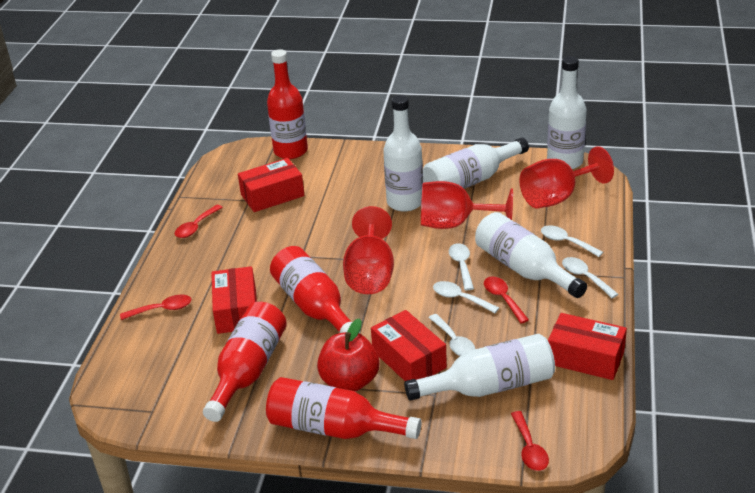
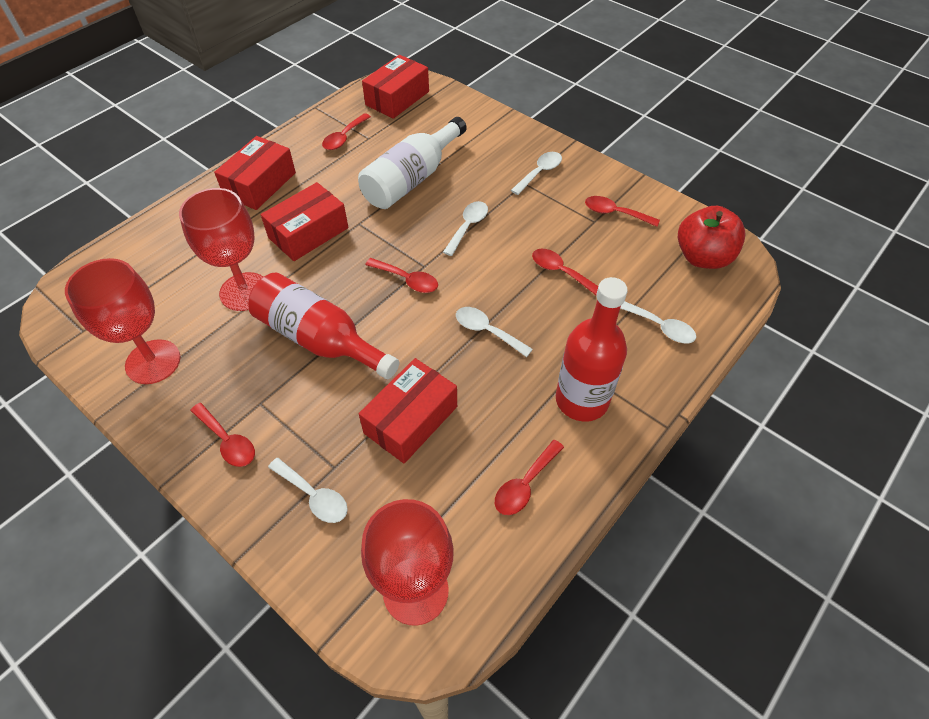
red bottle: 4 -> 2
red spoon: 4 -> 6
white bottle: 5 -> 1

